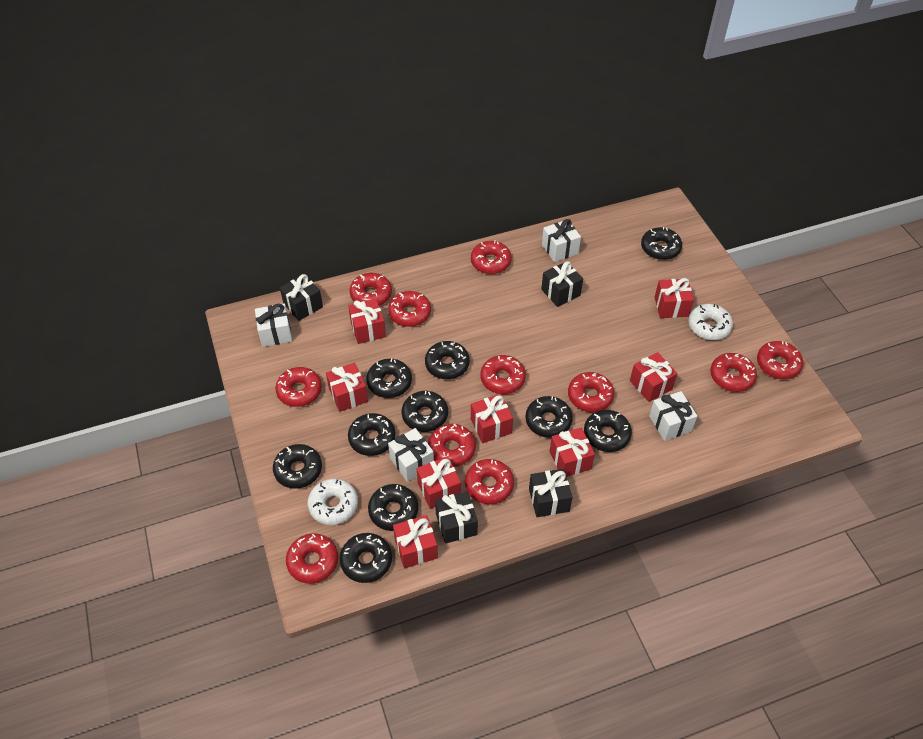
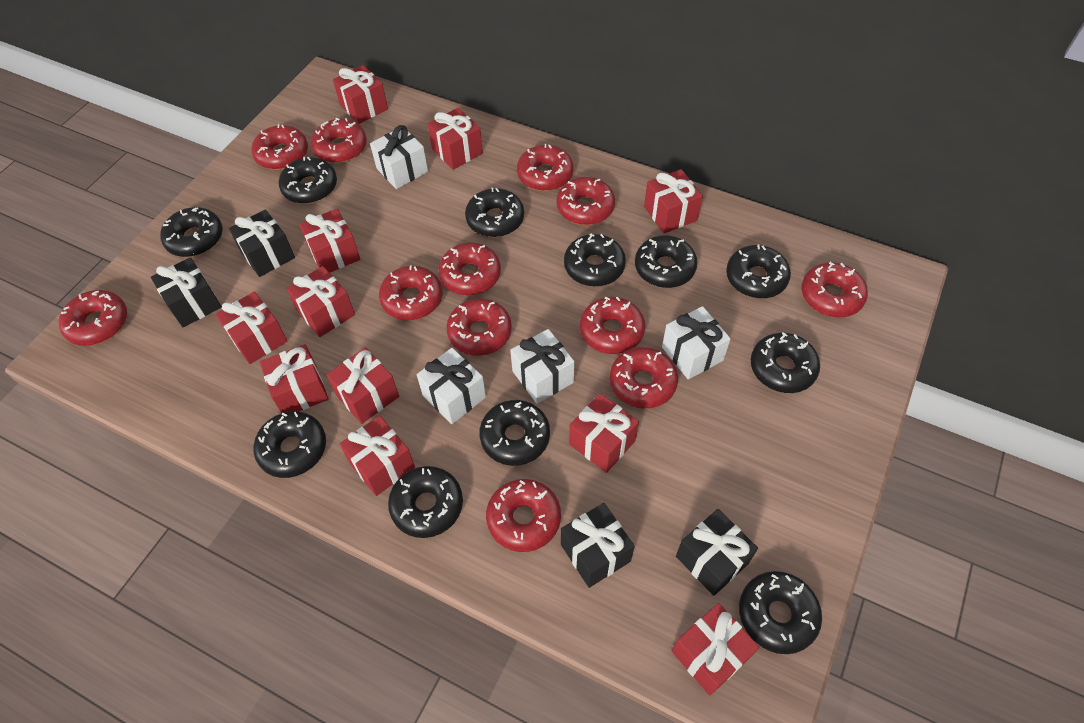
black donut: 10 -> 11
red donut: 11 -> 12
red gift: 8 -> 11
white donut: 2 -> 0

